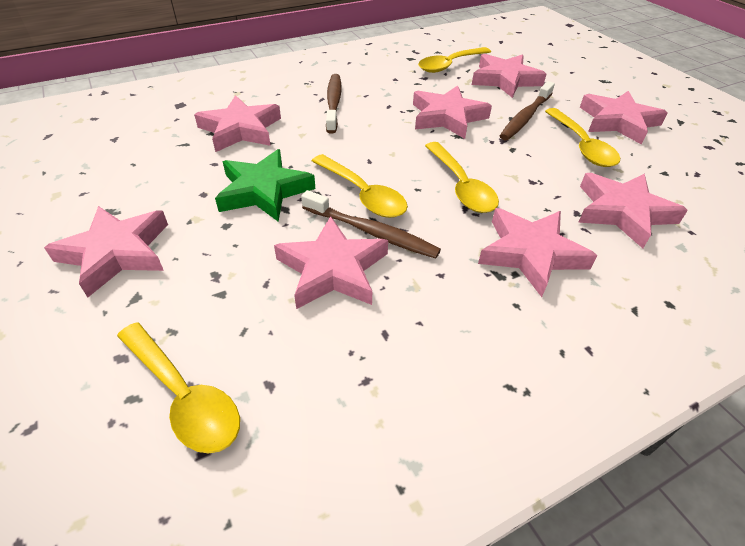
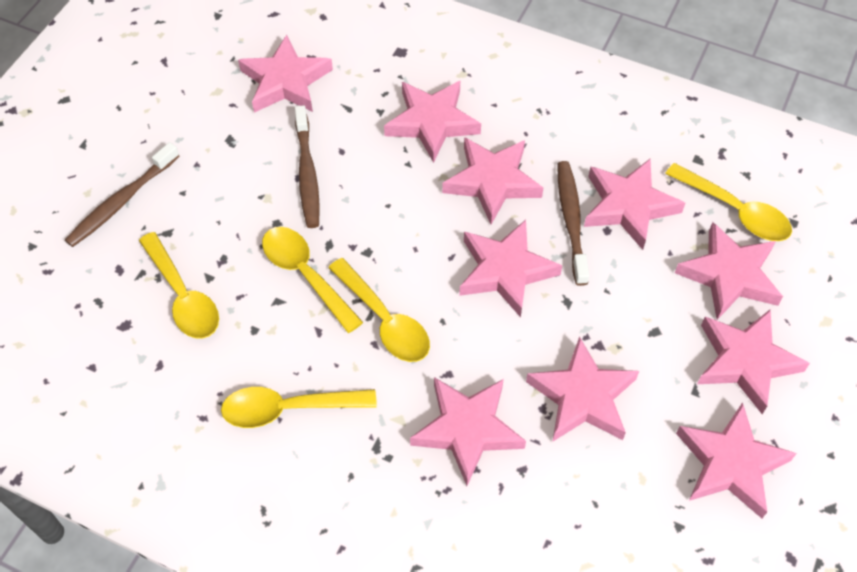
green star: 1 -> 0
pink star: 8 -> 10

